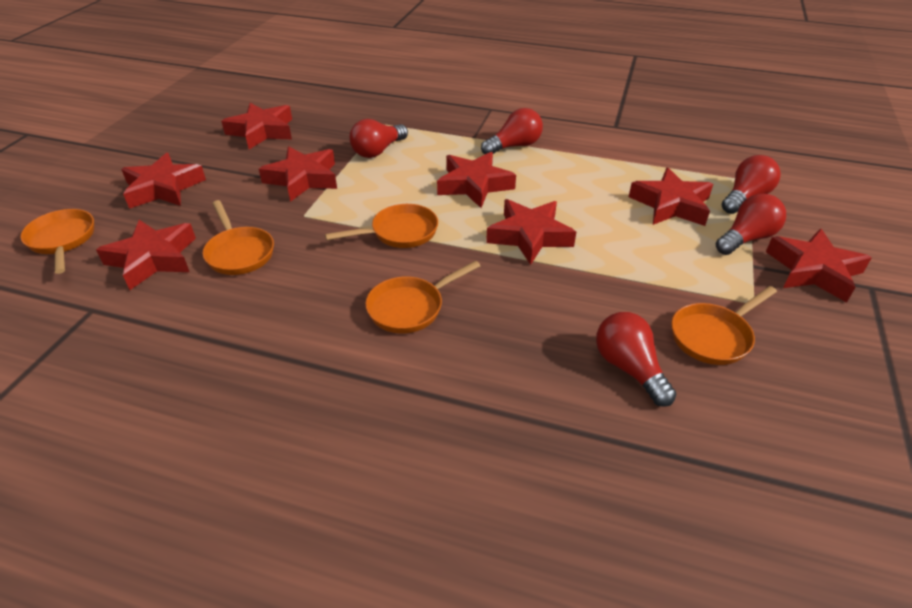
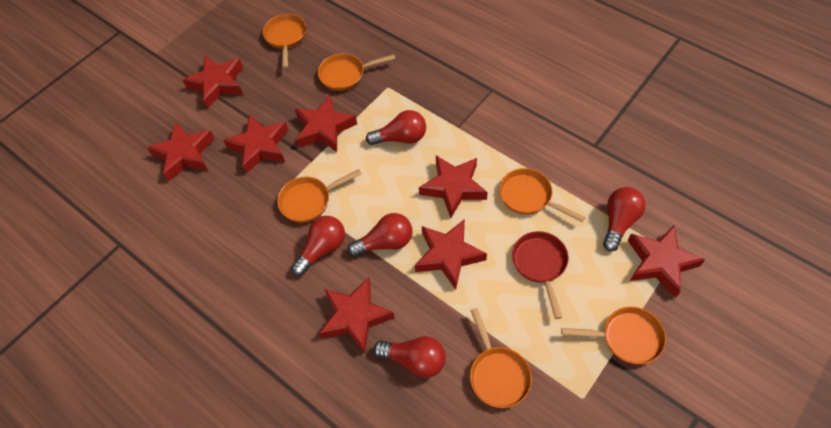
orange pan: 5 -> 6
red pan: 0 -> 1

